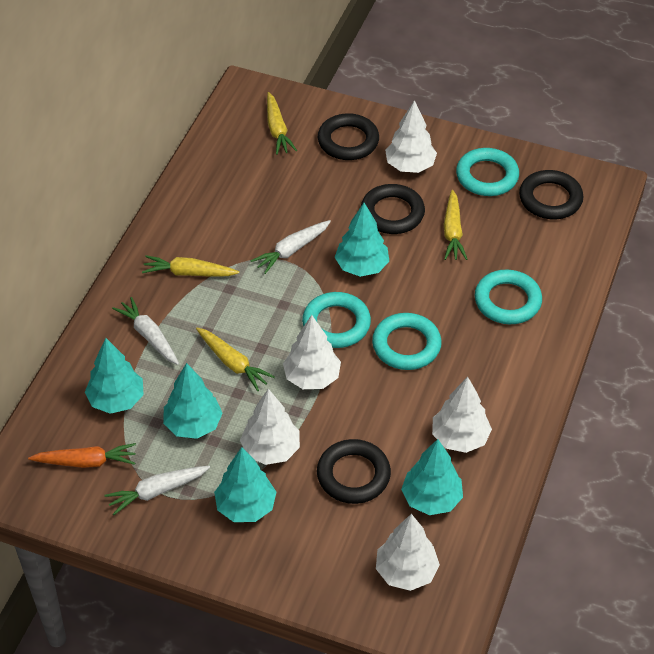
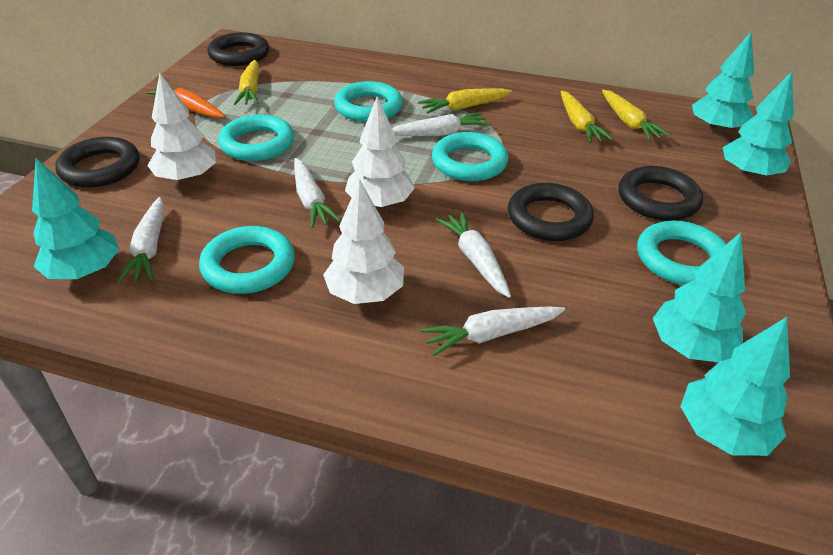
turquoise ring: 4 -> 5
white carrot: 3 -> 5
white tree: 5 -> 3

